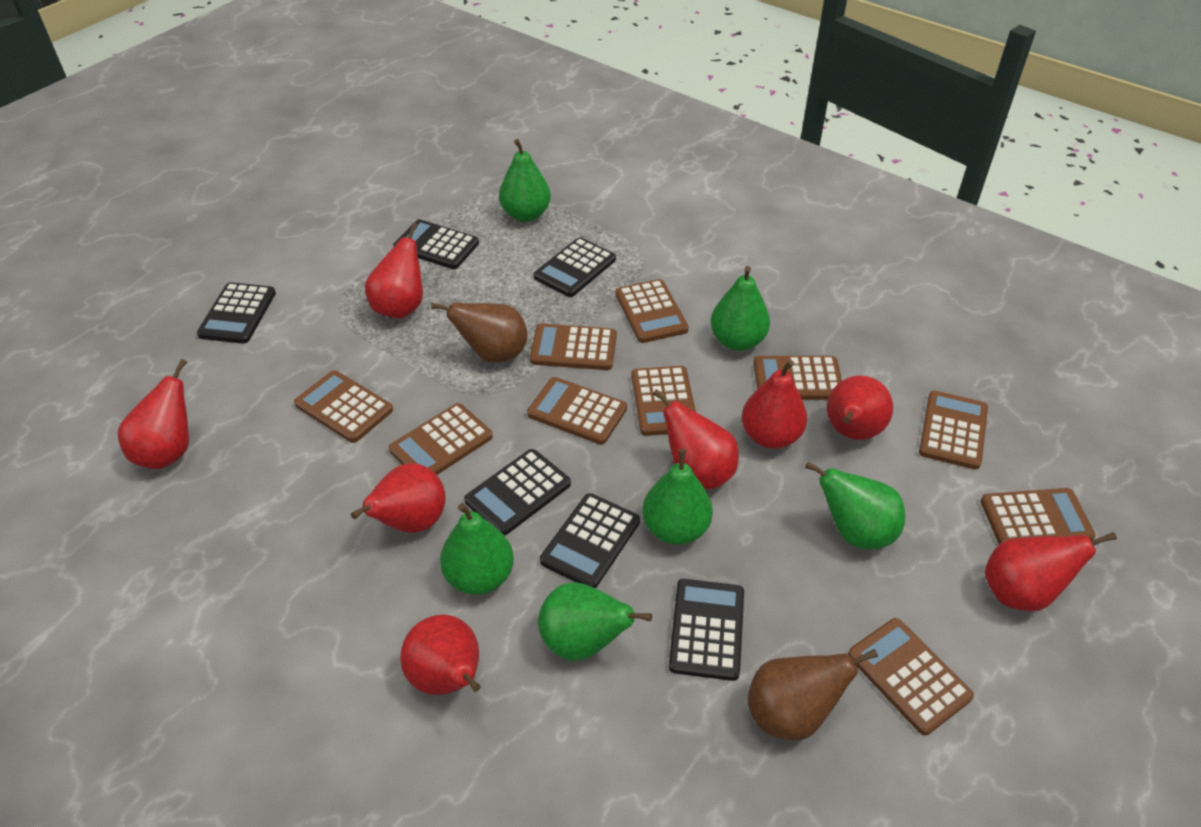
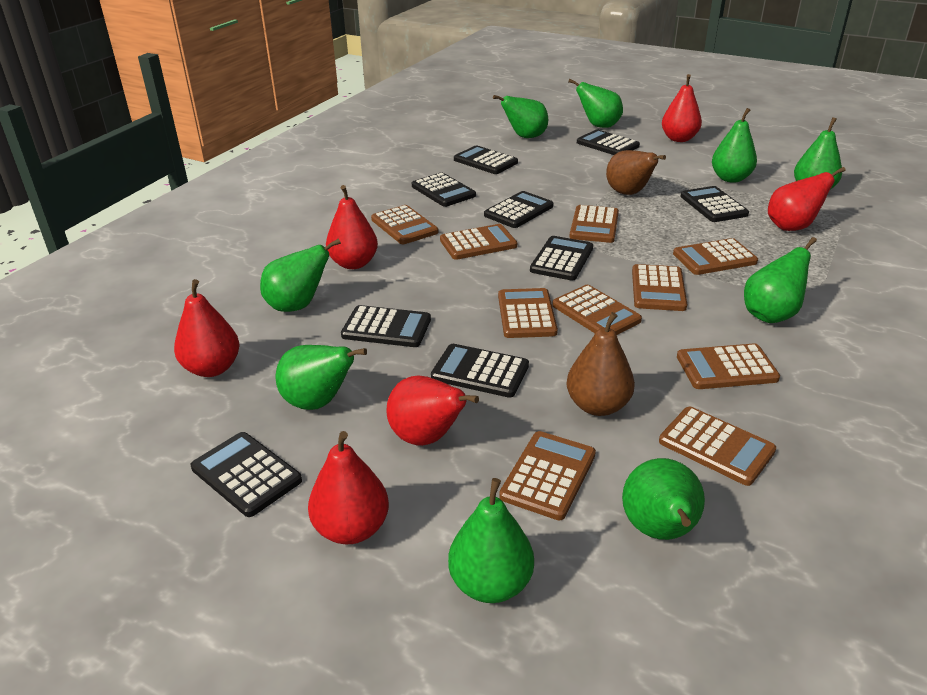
black calculator: 6 -> 9
green pear: 6 -> 9
red pear: 8 -> 6

